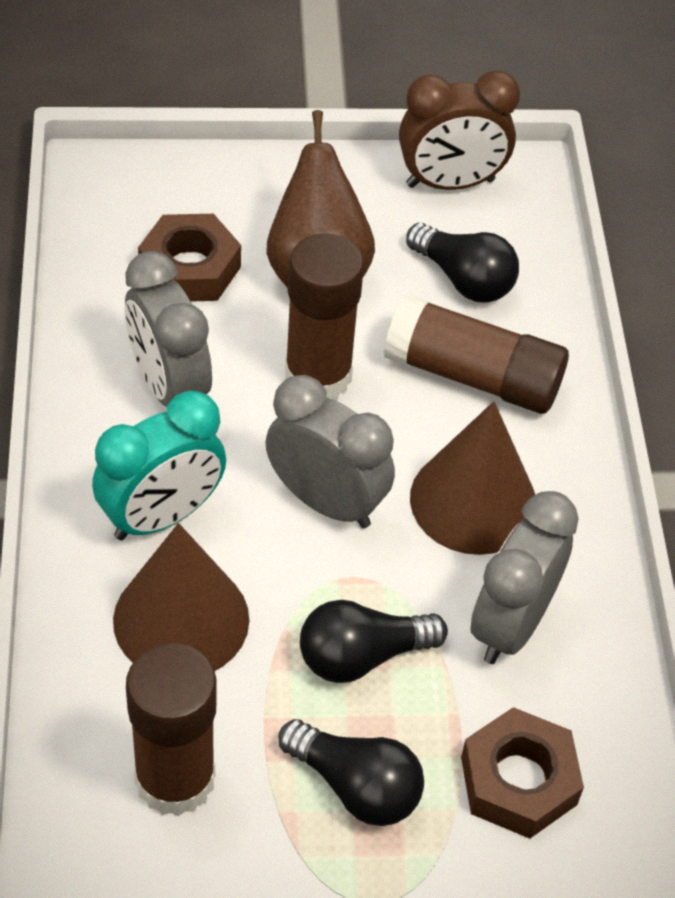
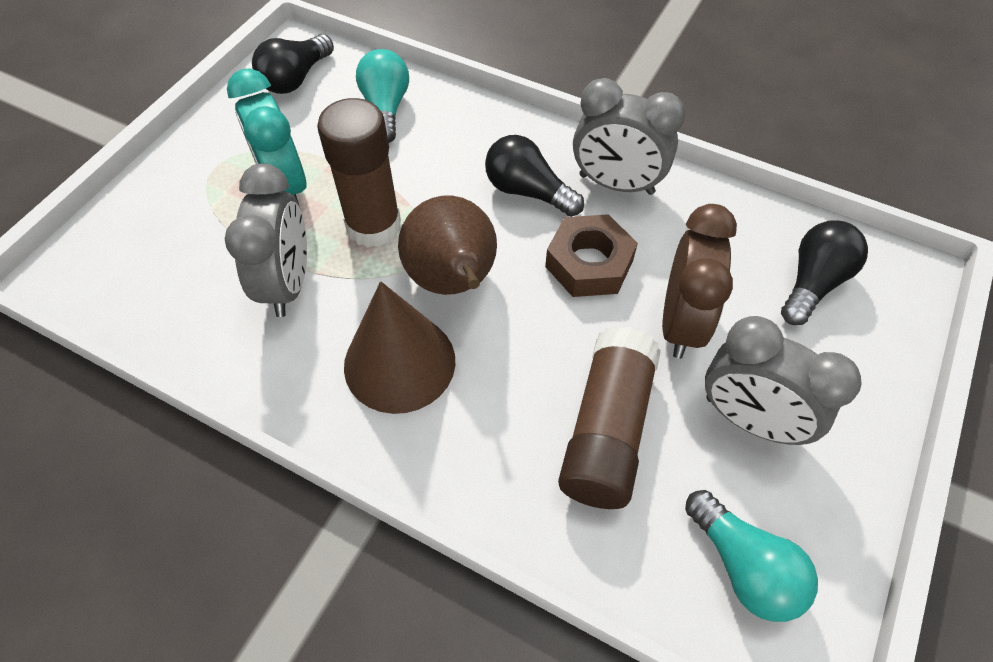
brown cone: 2 -> 1
brown glue stick: 3 -> 2
brown nut: 2 -> 1
turquoise light bulb: 0 -> 2

